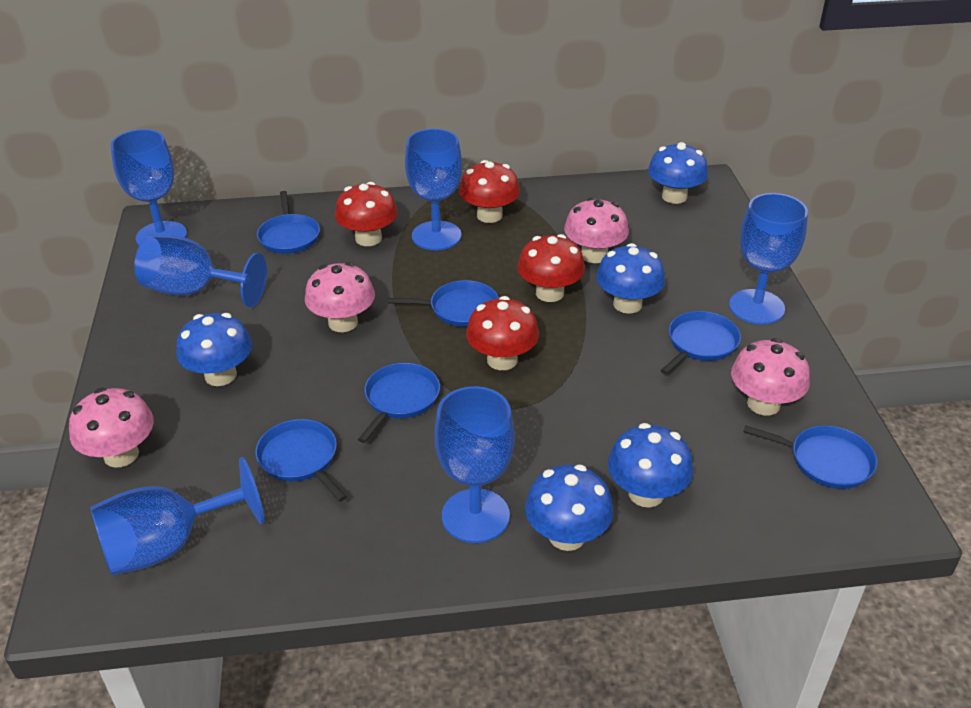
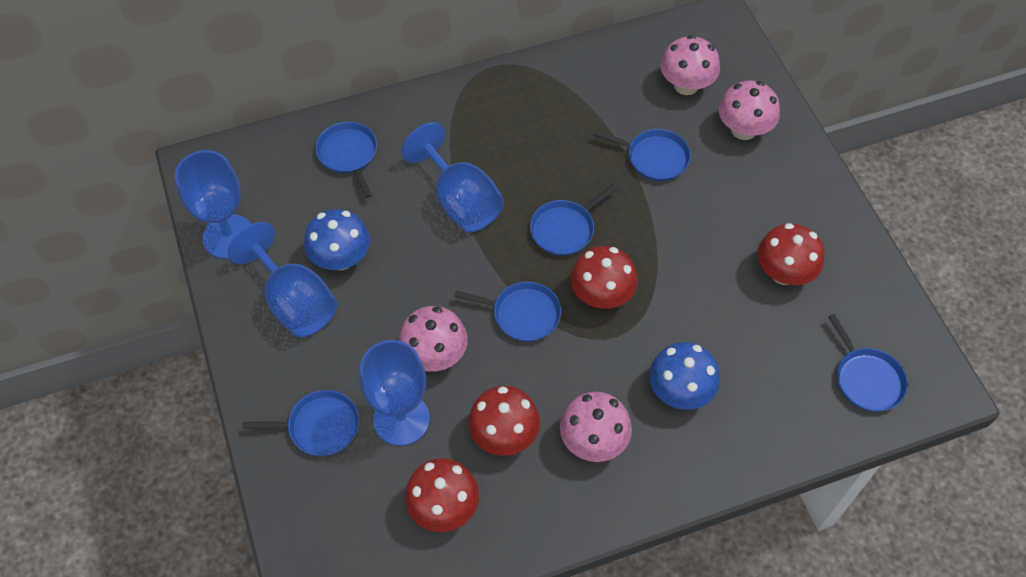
blue goblet: 6 -> 4
blue mushroom: 5 -> 2

